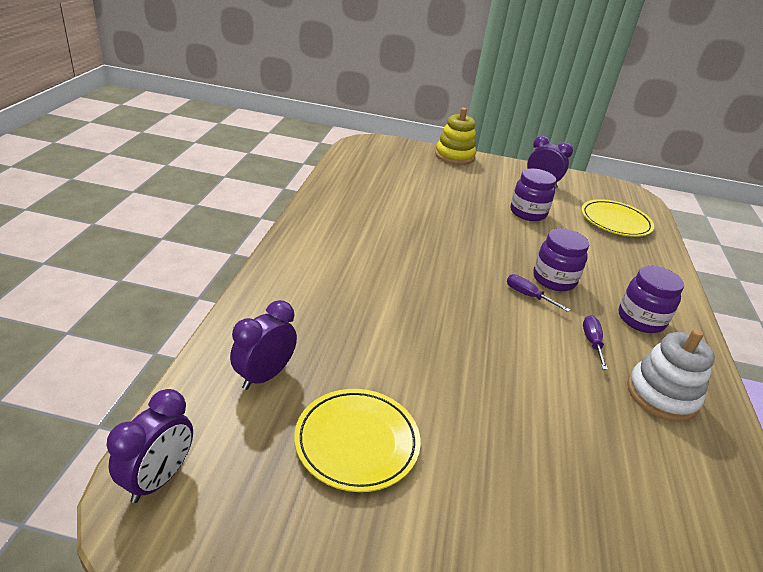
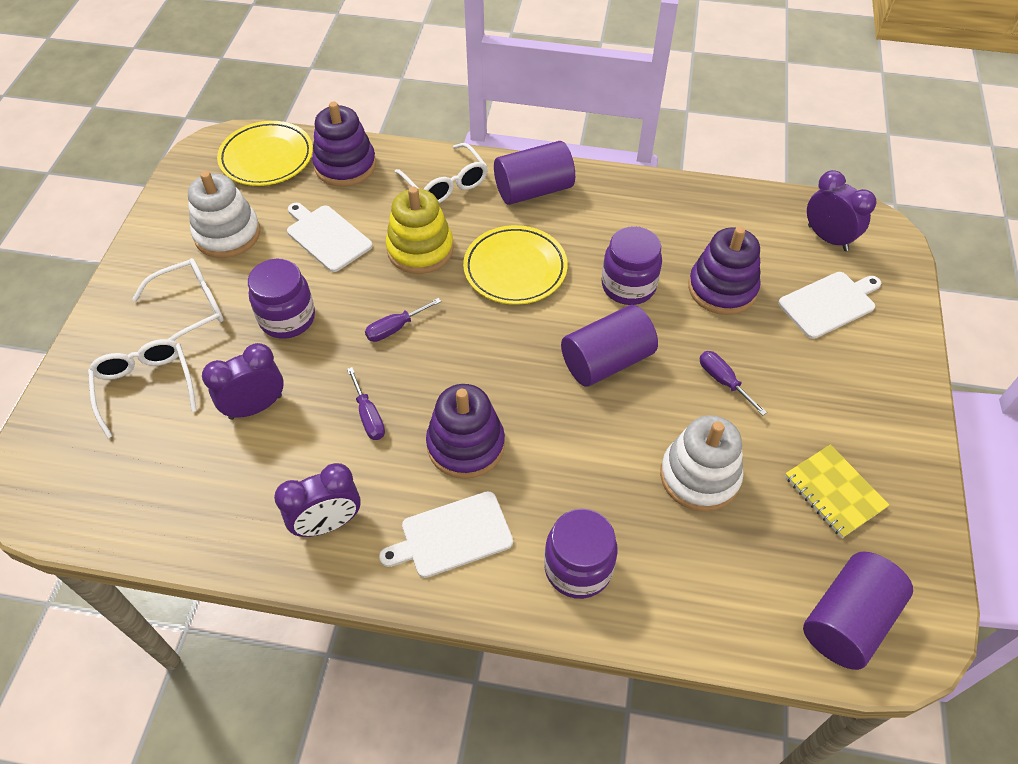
purple cylinder: 0 -> 3
purple screwdriver: 2 -> 3
purple stacking toy: 0 -> 3
white cutting board: 0 -> 3
white glasses: 0 -> 3
white stacking toy: 1 -> 2
yellow notebook: 0 -> 1

